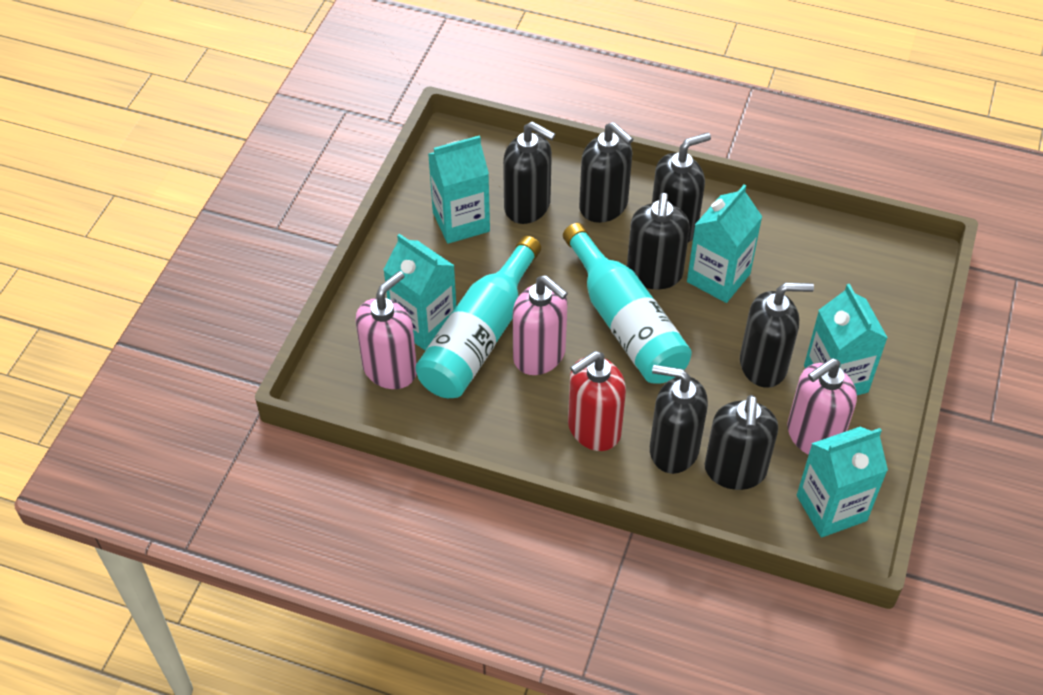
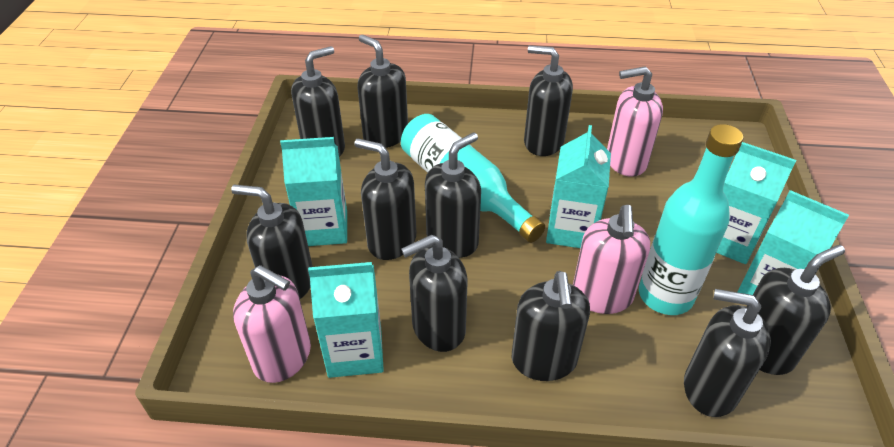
black soap dispenser: 7 -> 10
red soap dispenser: 1 -> 0

